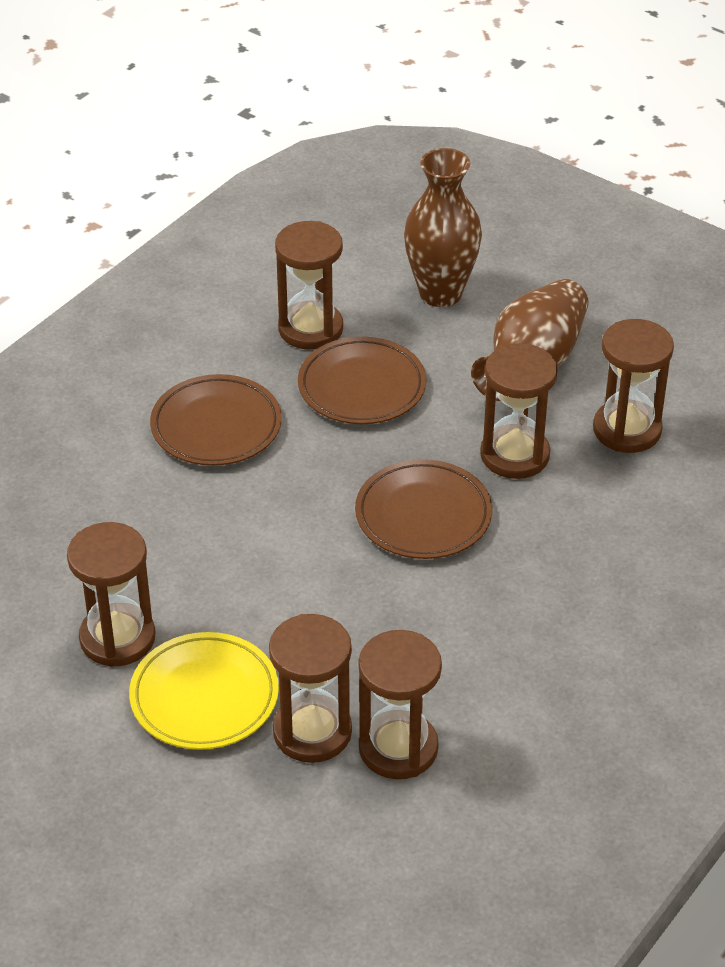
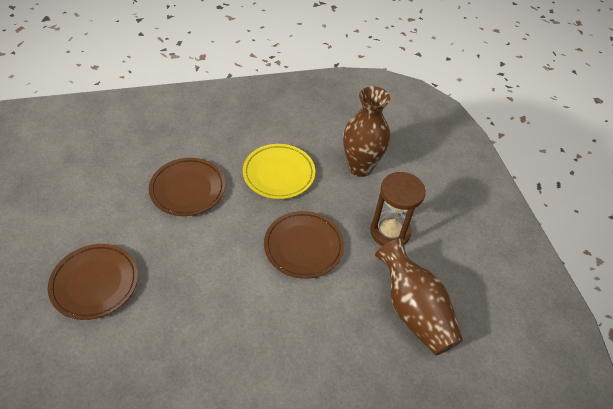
brown hourglass: 6 -> 1

